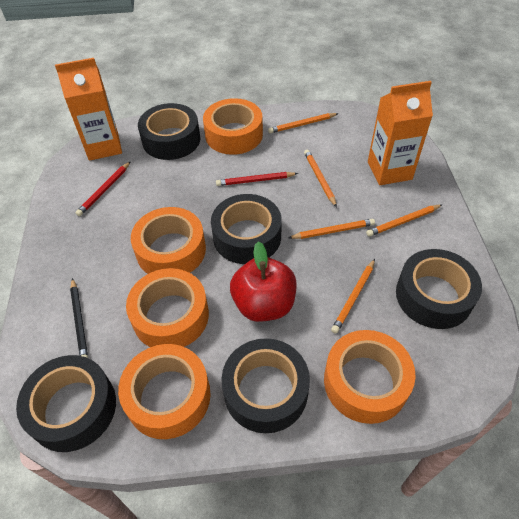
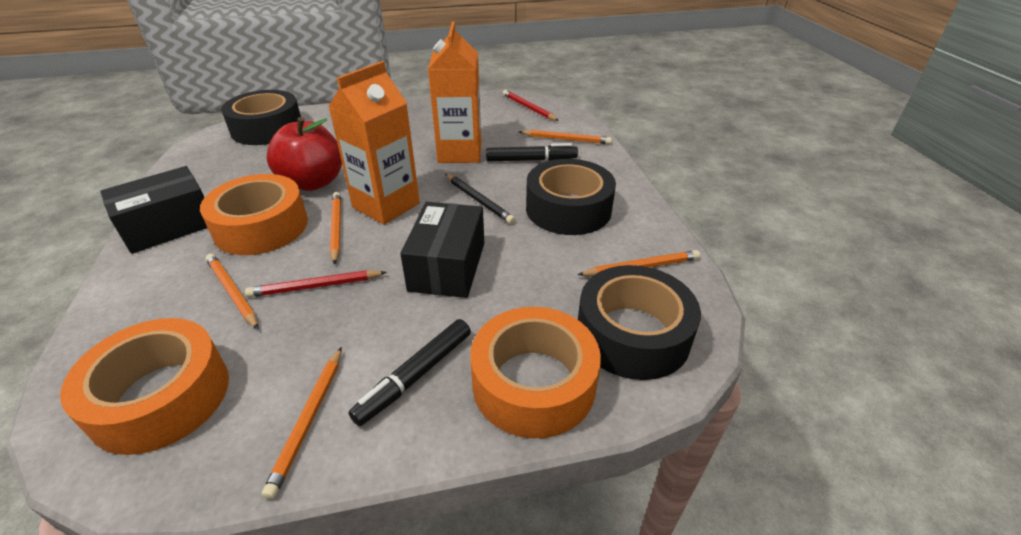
black box: 0 -> 2
black marker: 0 -> 2
black tape: 5 -> 3
orange tape: 5 -> 3

